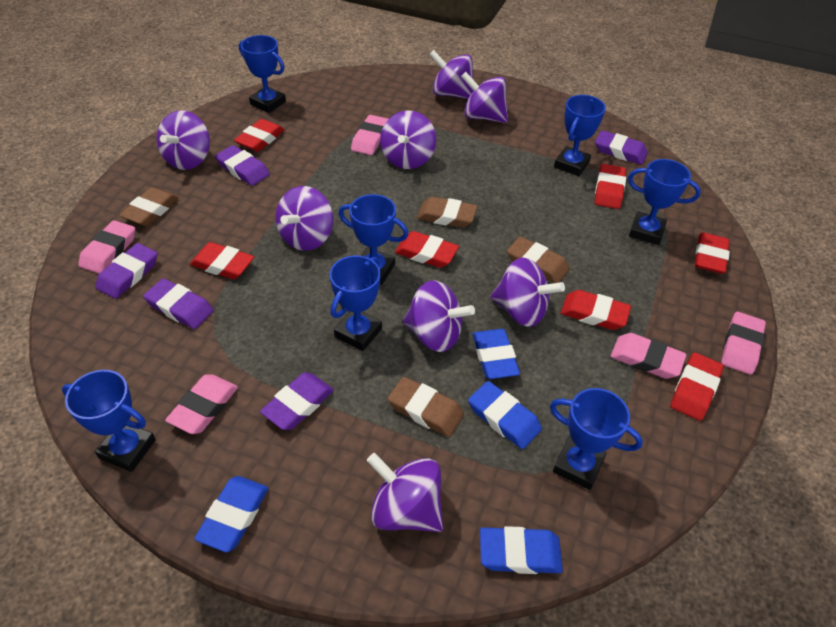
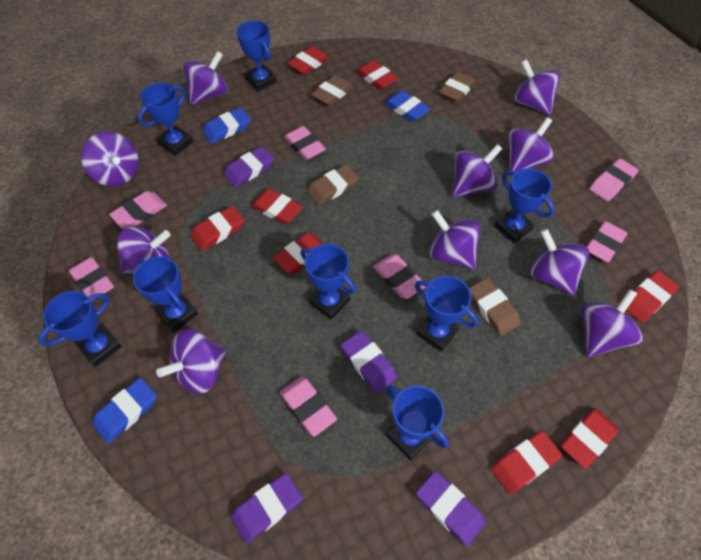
blue eraser: 4 -> 3
blue trophy: 7 -> 8
pink eraser: 5 -> 7
purple eraser: 5 -> 4
purple spinning top: 8 -> 10
red eraser: 7 -> 8

